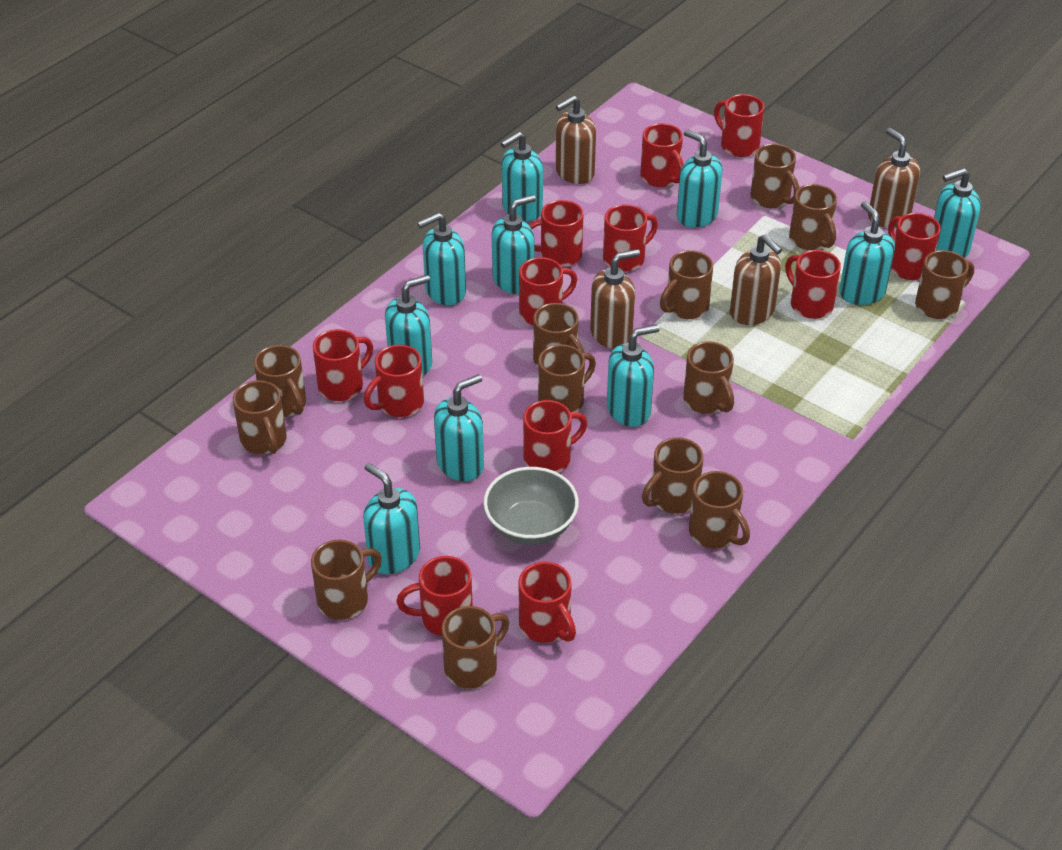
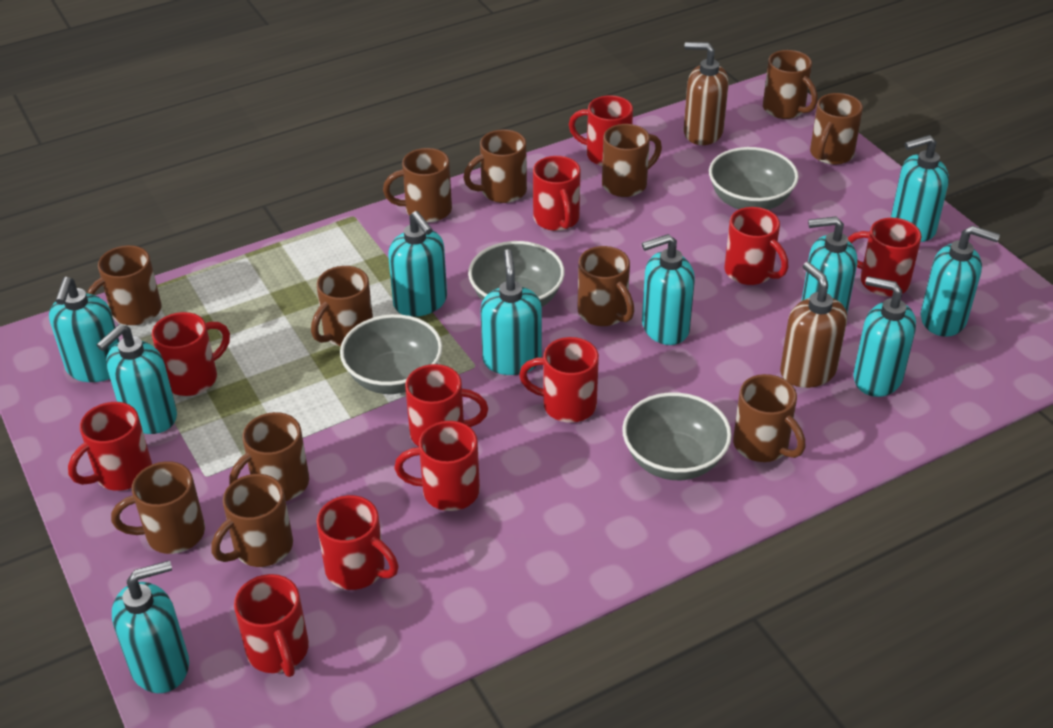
brown mug: 13 -> 12
brown soap dispenser: 4 -> 2
grey bowl: 1 -> 4
red mug: 12 -> 11

